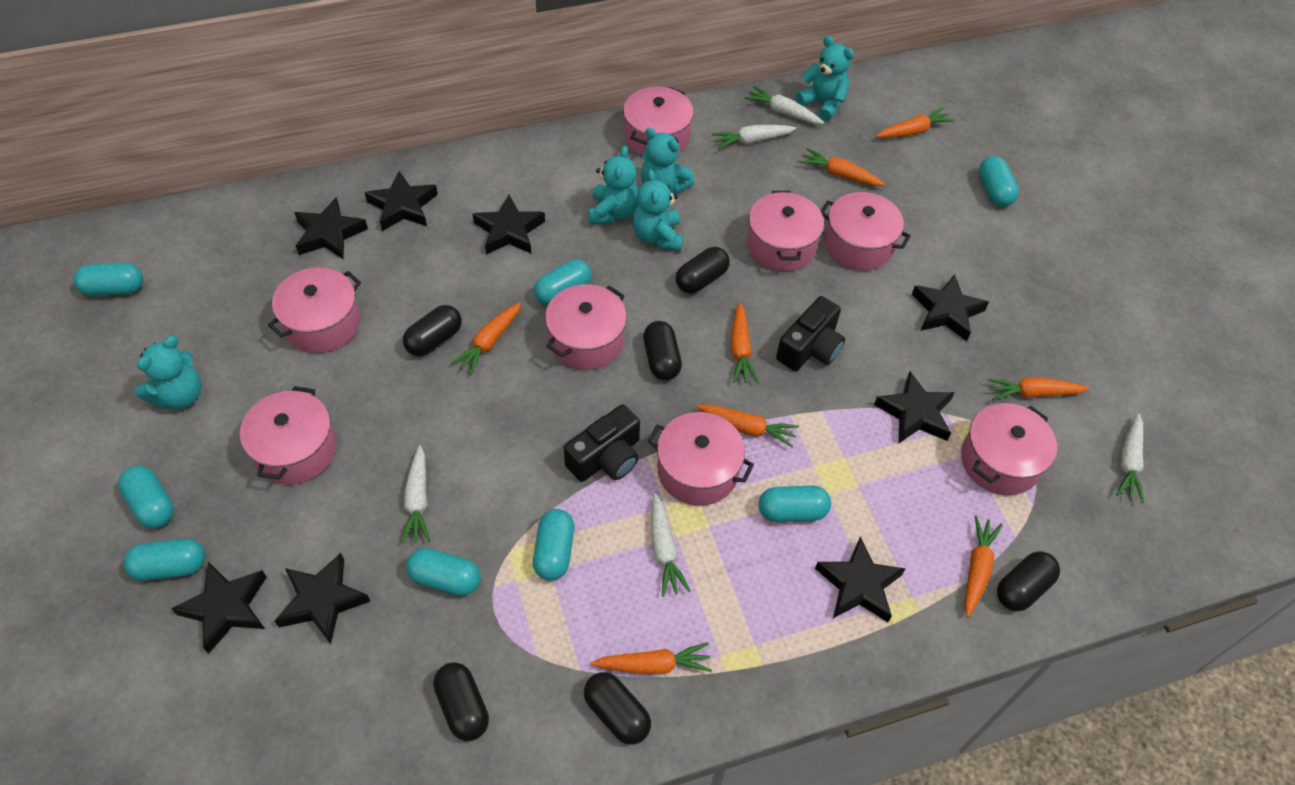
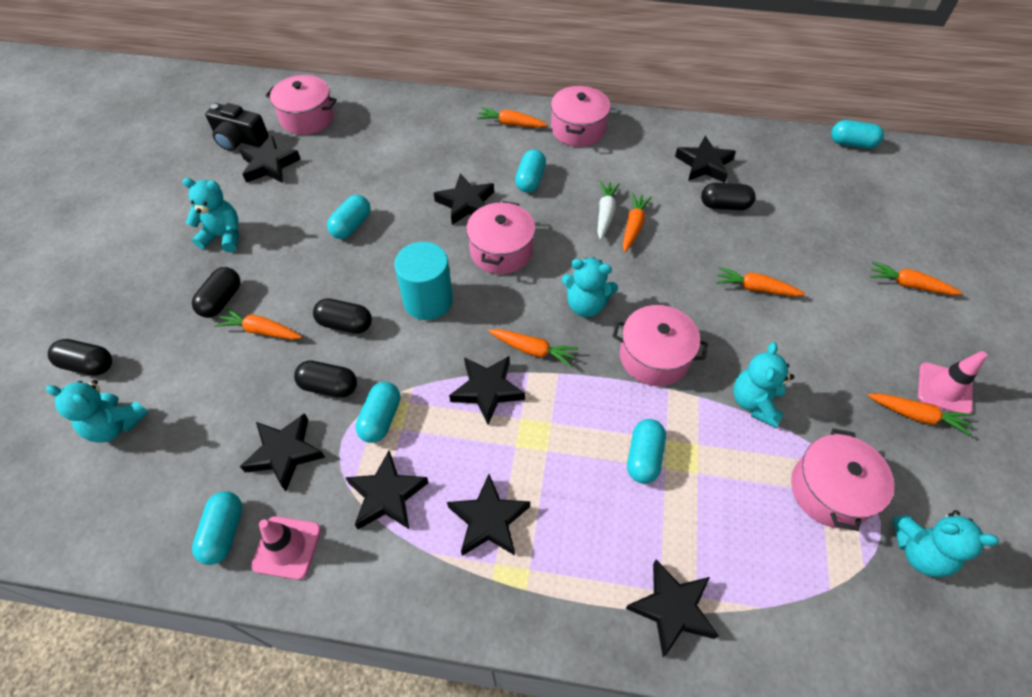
black camera: 2 -> 1
black capsule: 6 -> 5
orange carrot: 8 -> 7
pink pot: 8 -> 5
pink traffic cone: 0 -> 2
turquoise capsule: 8 -> 6
turquoise cylinder: 0 -> 1
white carrot: 5 -> 1

